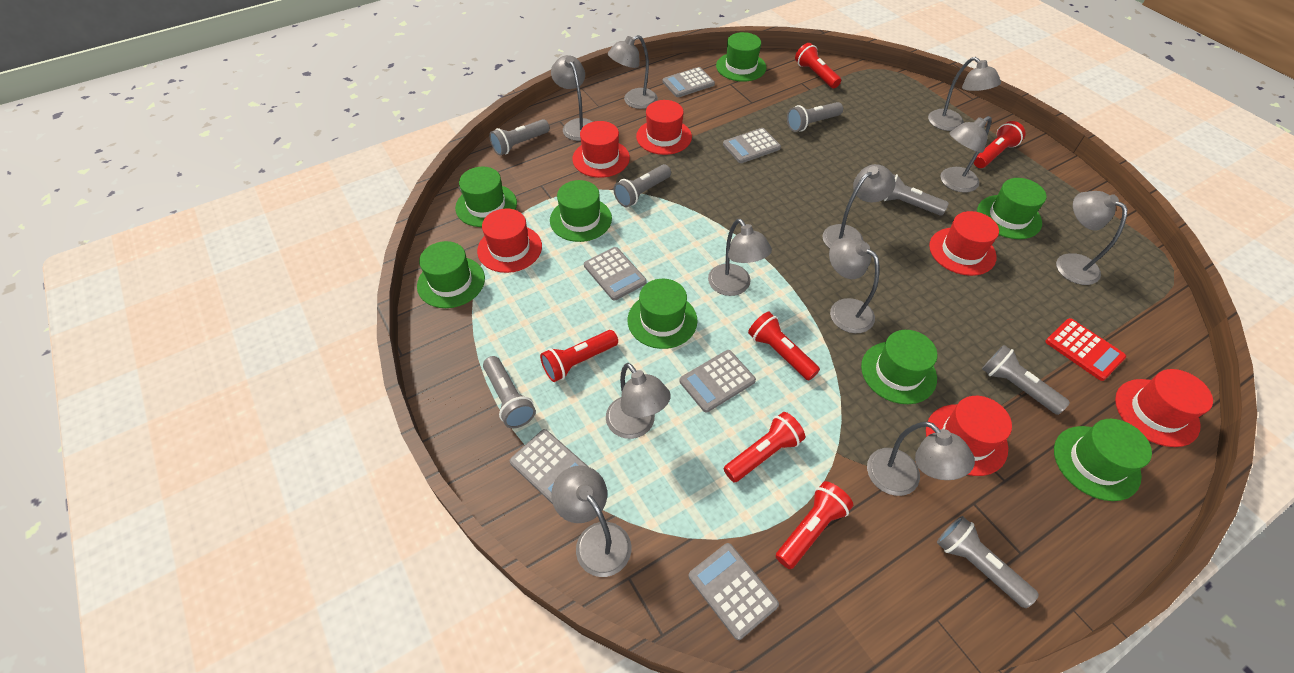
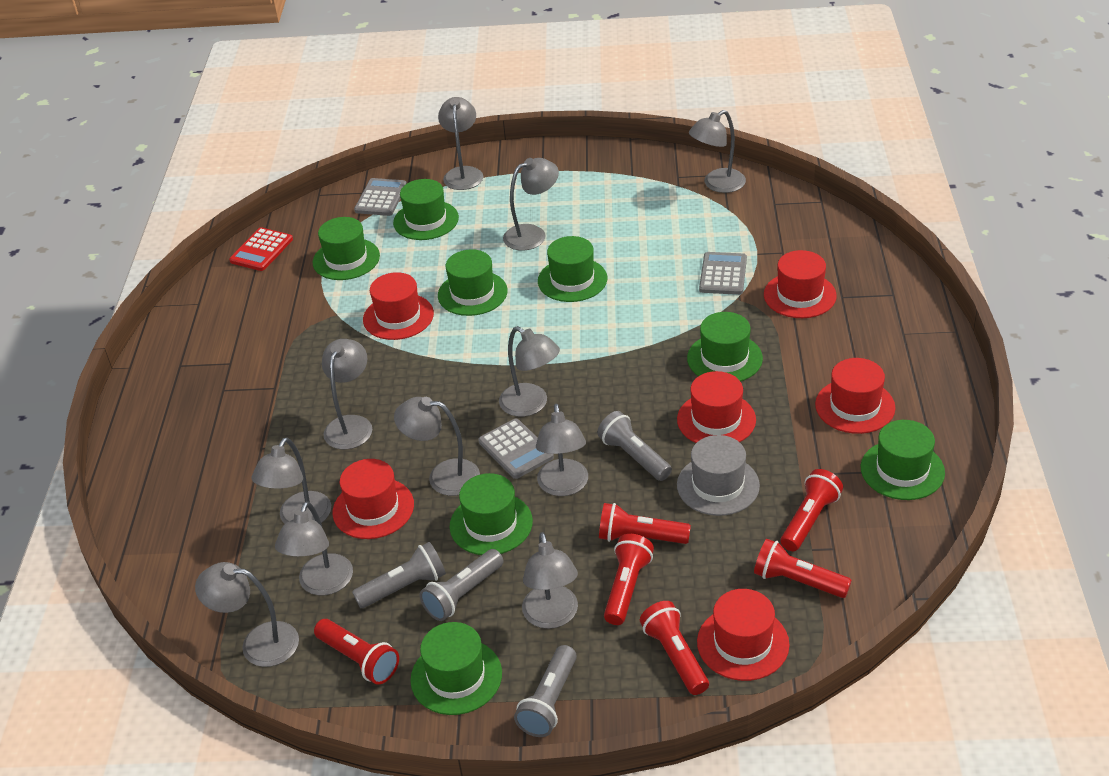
grey calculator: 6 -> 3
grey flashlight: 7 -> 4
grey hat: 0 -> 1

